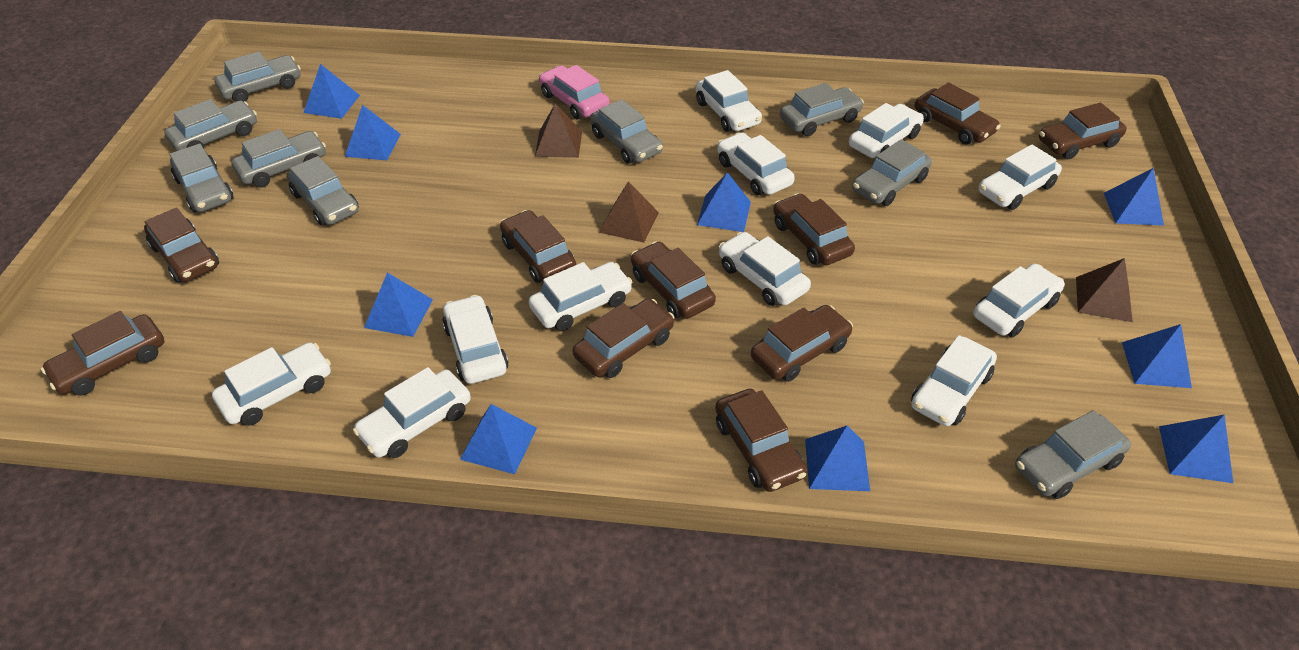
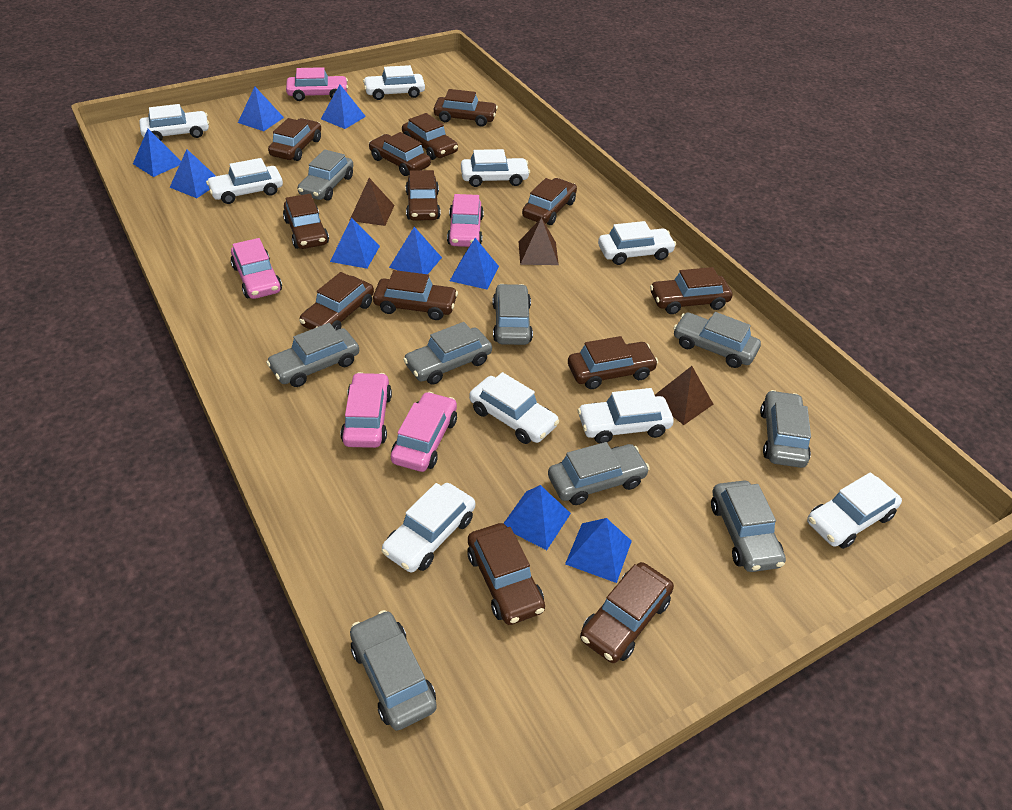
brown car: 10 -> 13
pink car: 1 -> 5
white car: 11 -> 9

